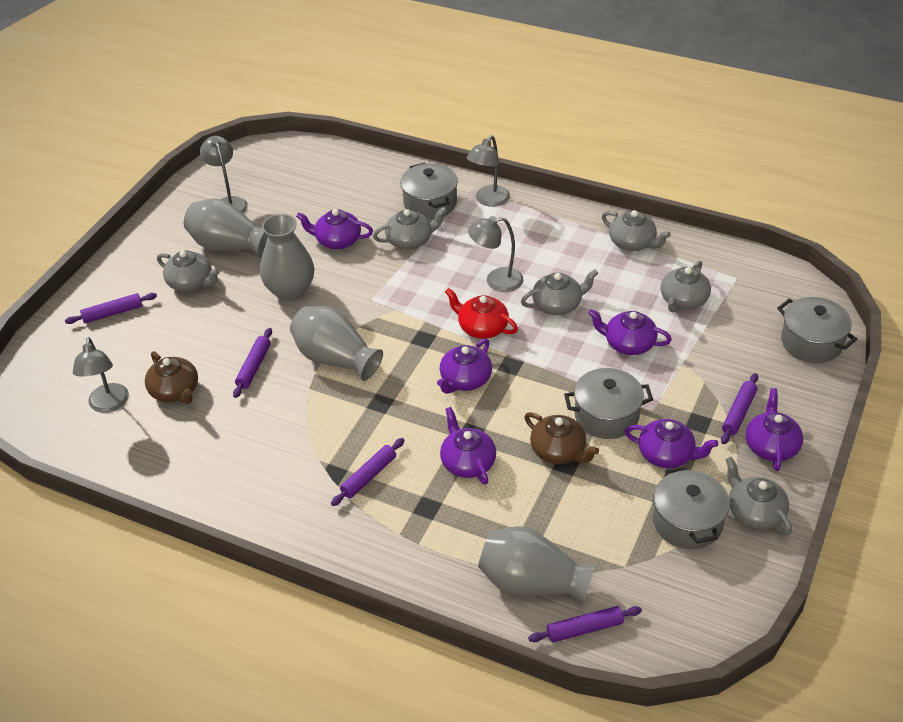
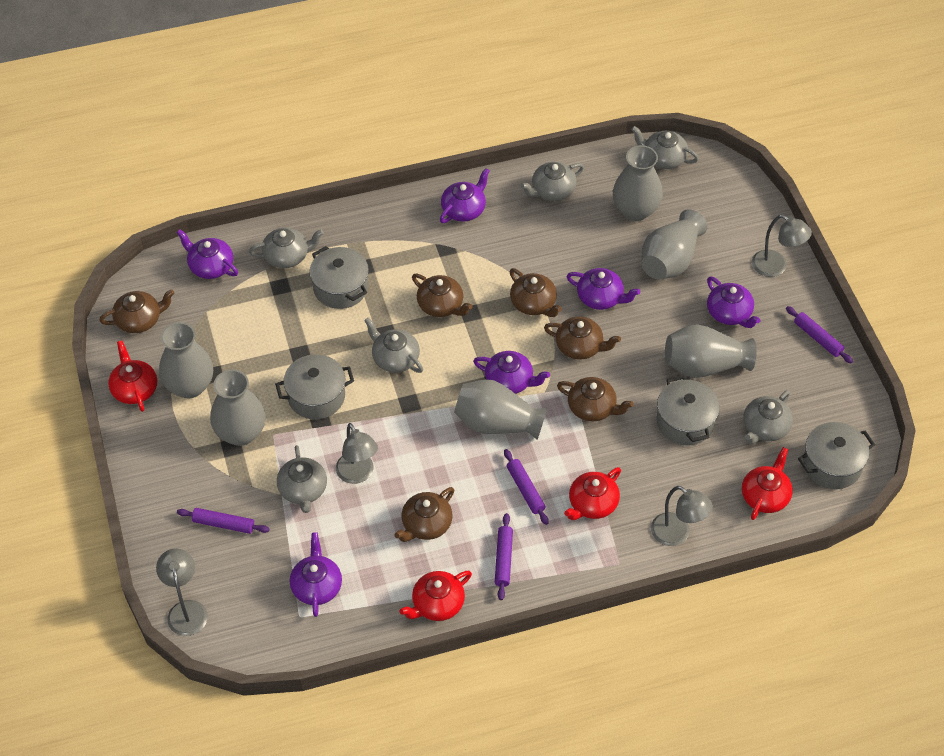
brown teapot: 2 -> 6
grey vase: 4 -> 6
purple rolling pin: 5 -> 4
red teapot: 1 -> 4

